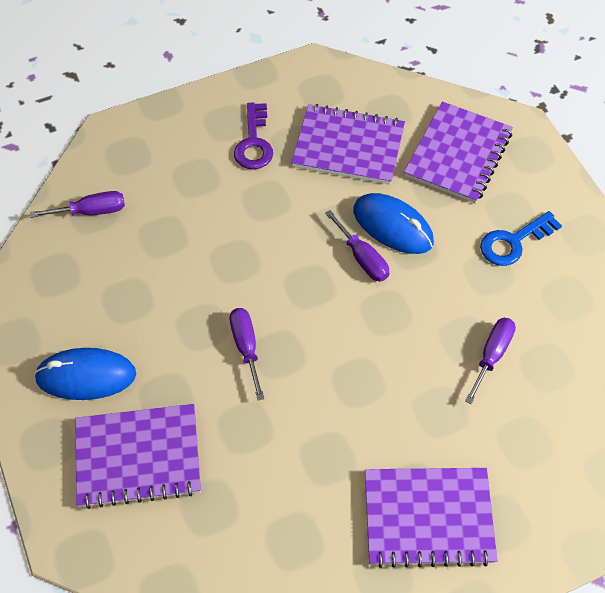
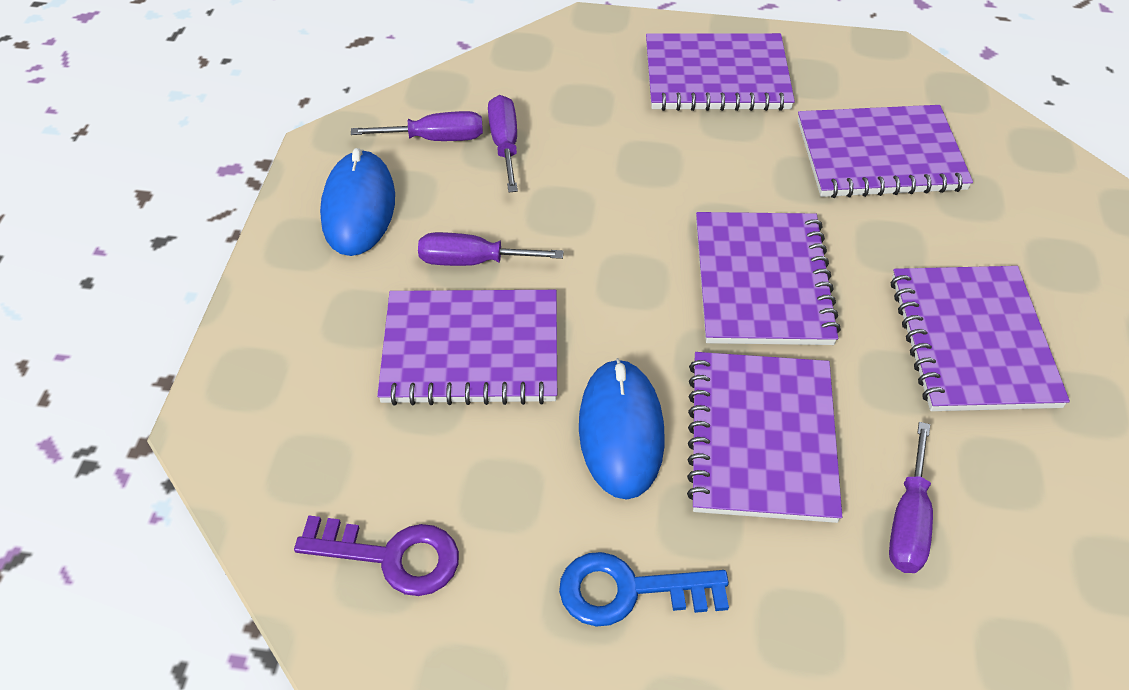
purple notebook: 4 -> 6

